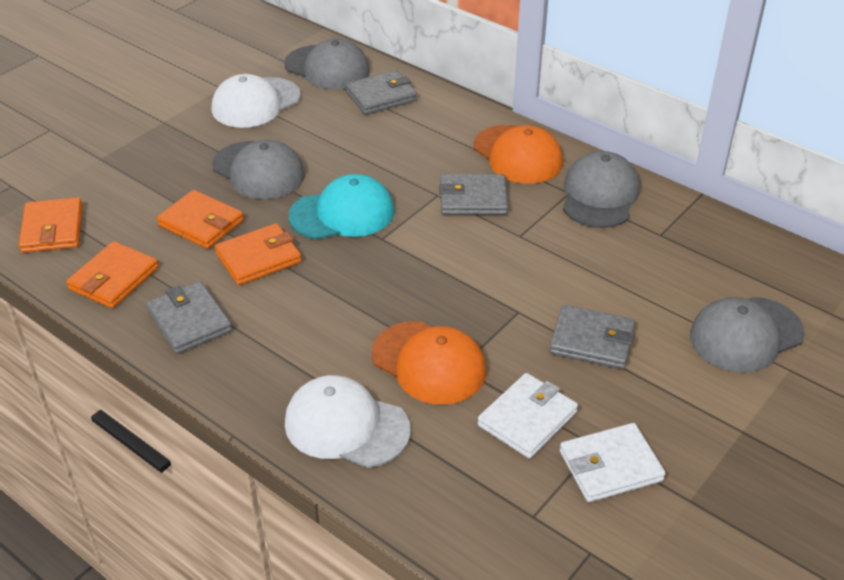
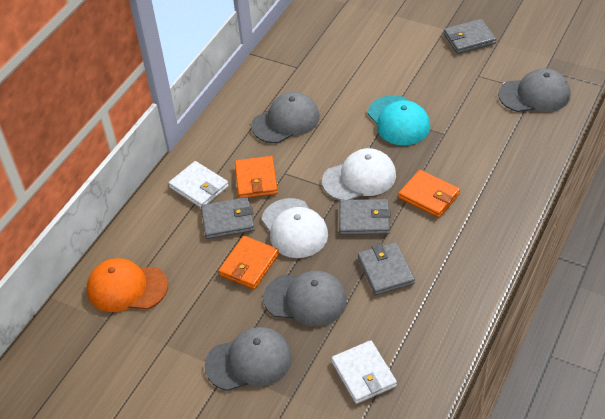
orange cap: 2 -> 1
orange wallet: 4 -> 3

